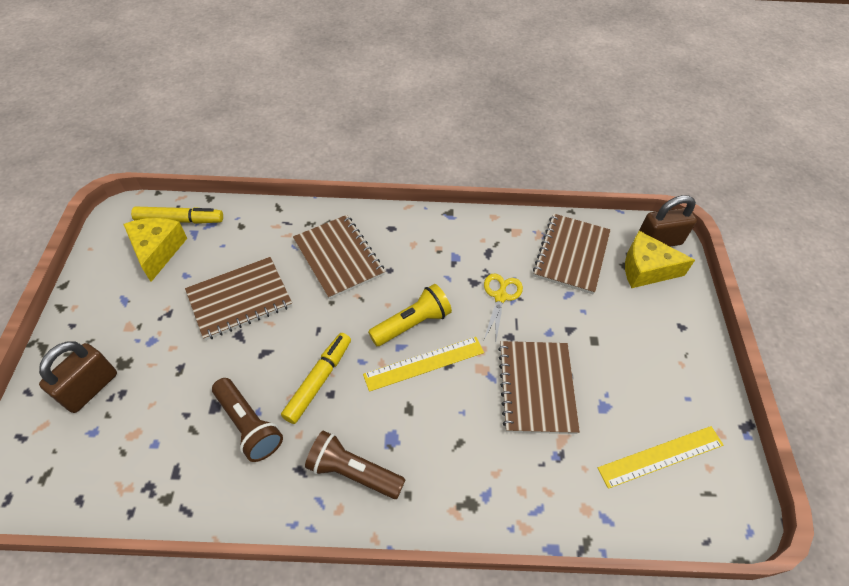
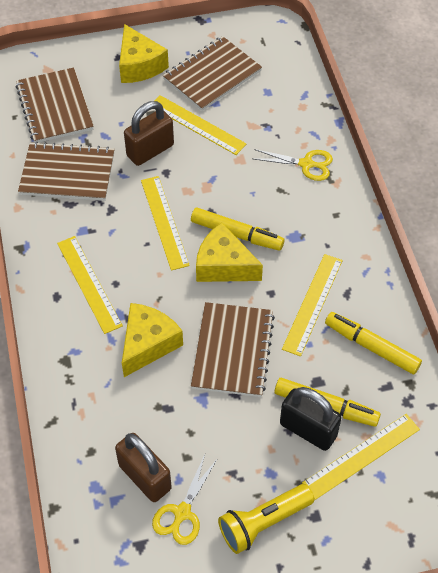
black padlock: 0 -> 1
brown flashlight: 2 -> 0
yellow cheese: 2 -> 3
yellow marker: 2 -> 3
yellow ruler: 2 -> 5
yellow scissors: 1 -> 2

